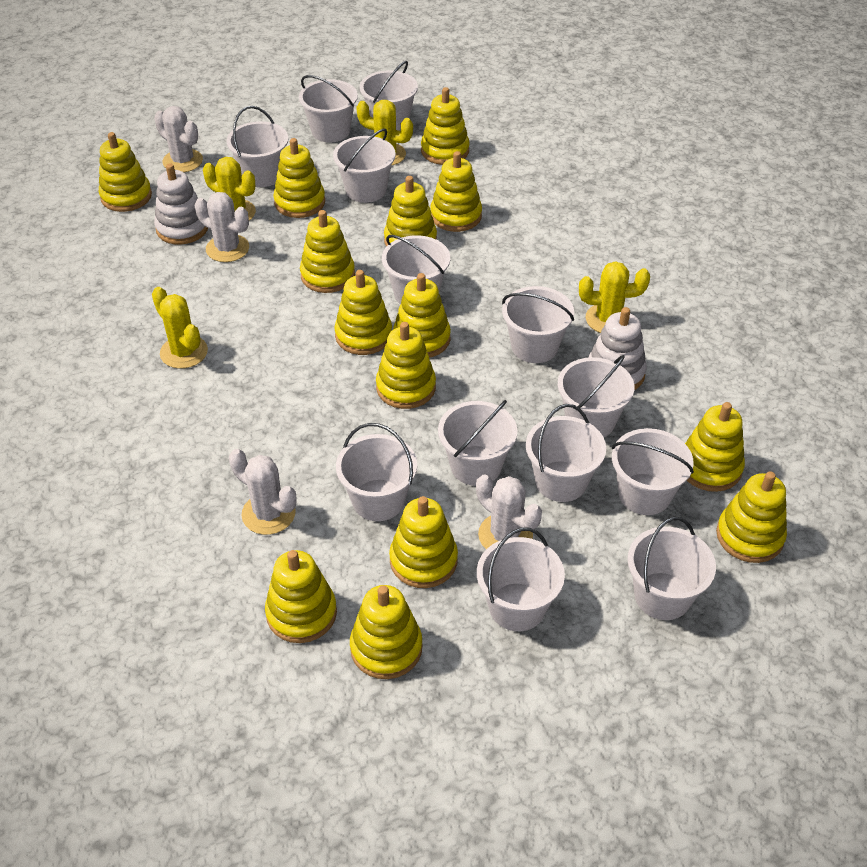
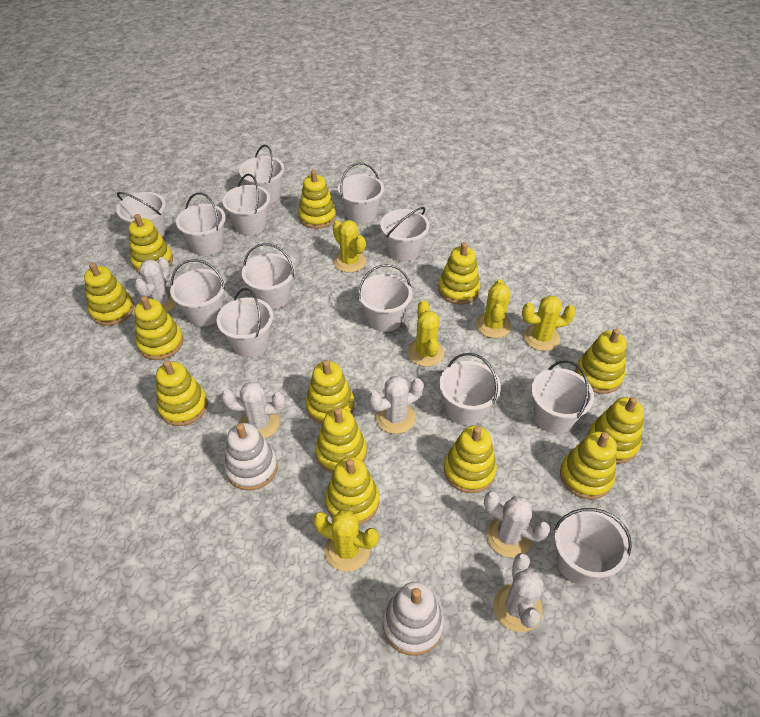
white cactus: 4 -> 5
yellow cactus: 4 -> 5
yellow stacking toy: 14 -> 13

